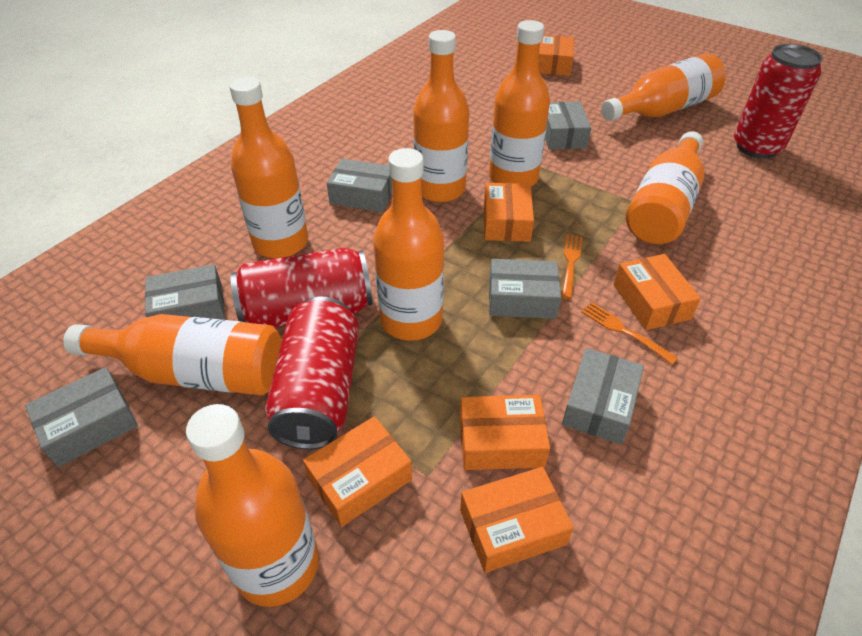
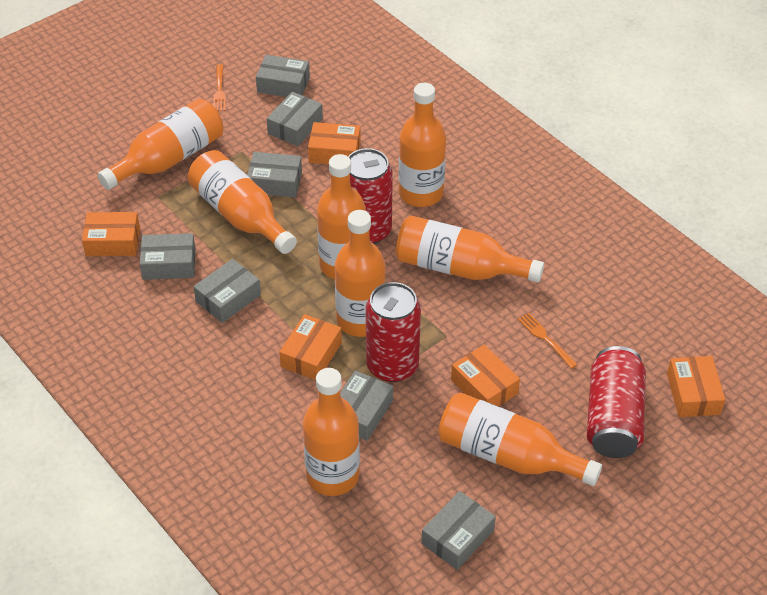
grey box: 6 -> 7
orange box: 6 -> 5

